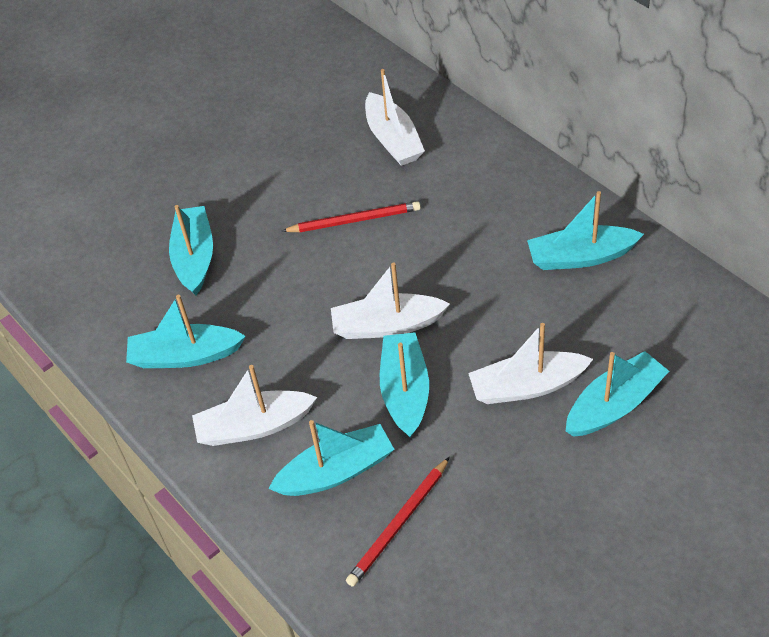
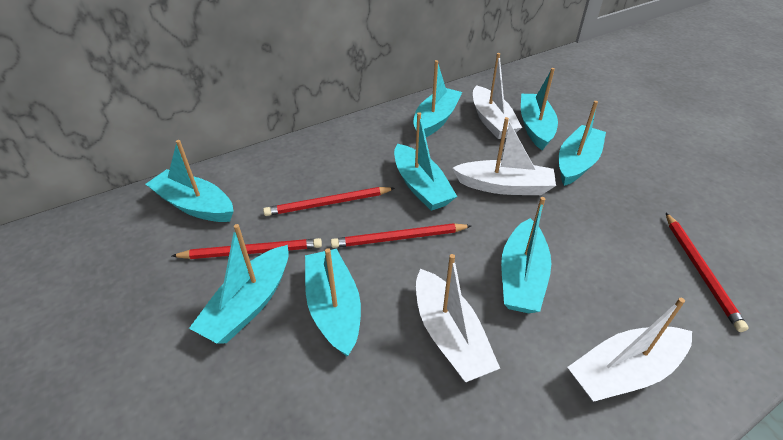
red pencil: 2 -> 4
turquoise boat: 6 -> 8

